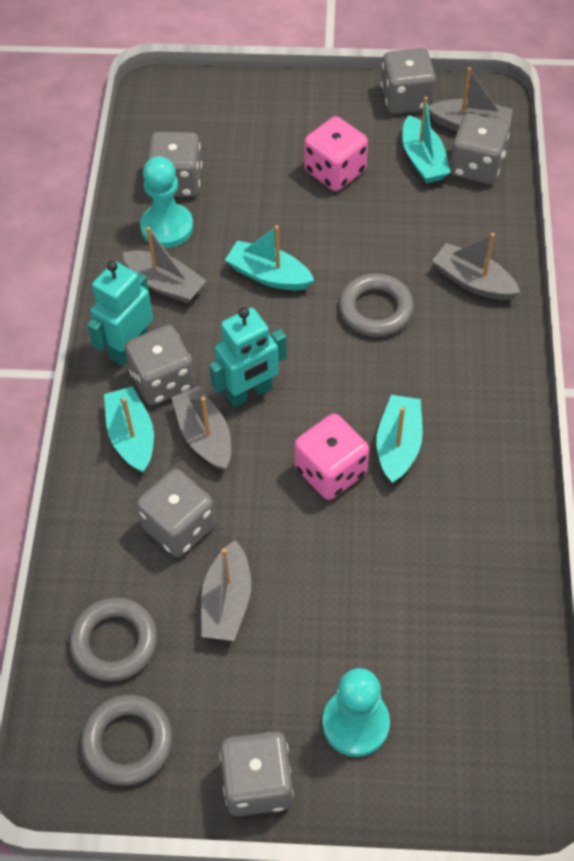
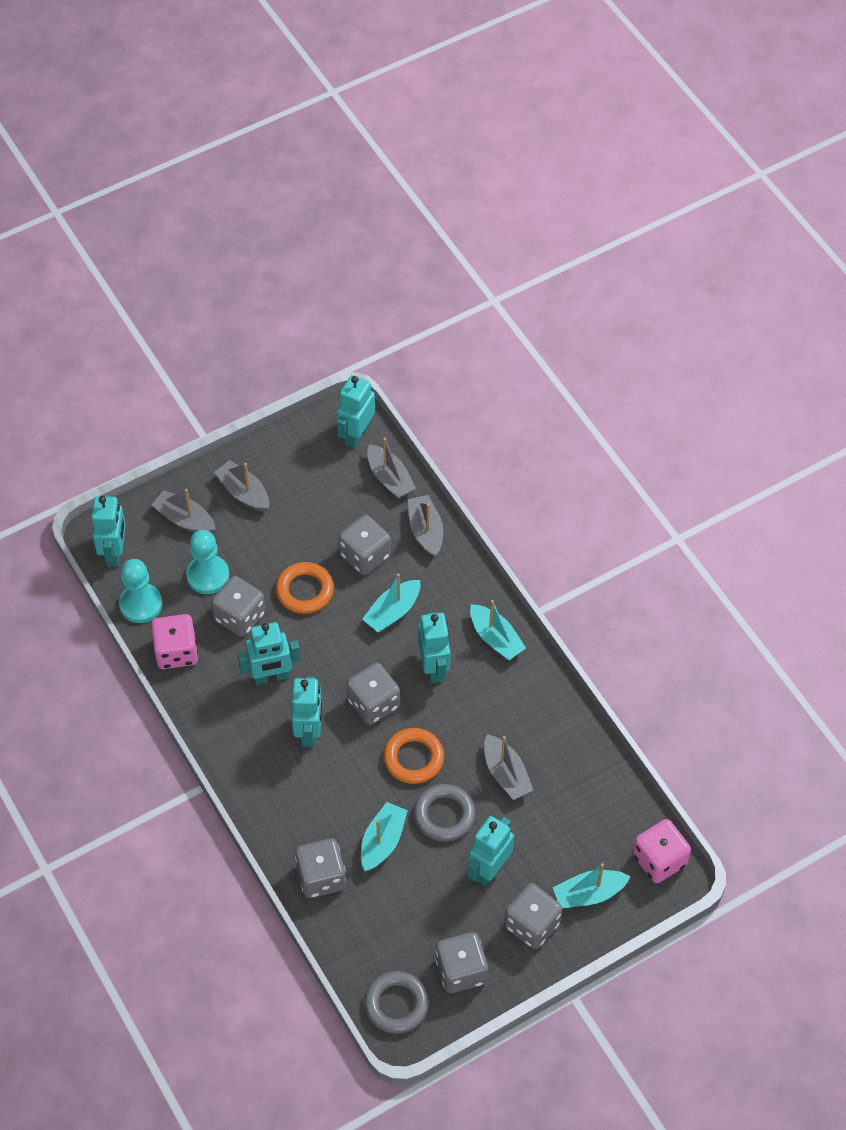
grey ring: 3 -> 2
orange ring: 0 -> 2
turquoise robot: 2 -> 6

